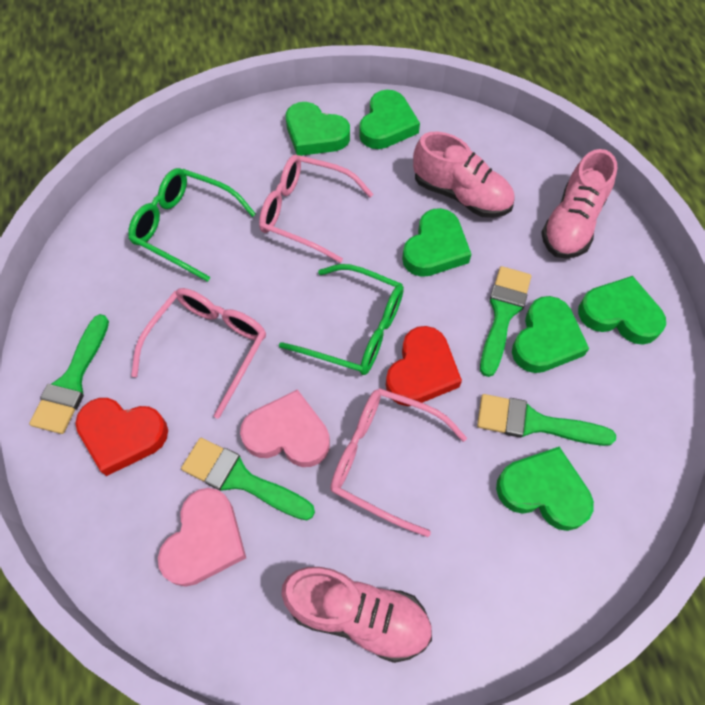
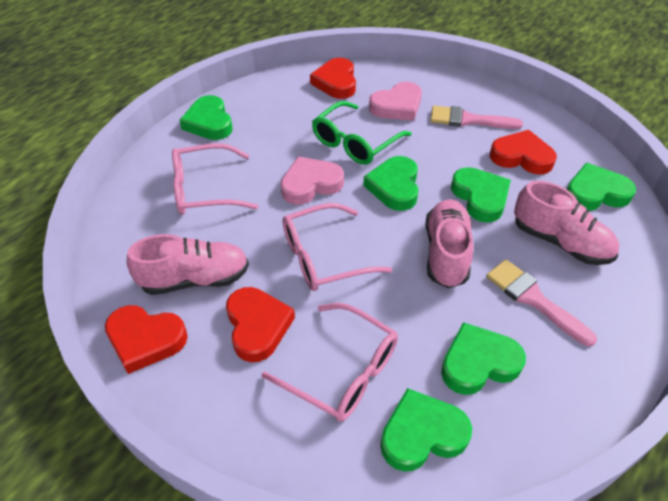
green brush: 4 -> 0
green glasses: 2 -> 1
pink brush: 0 -> 2
red heart: 2 -> 4

